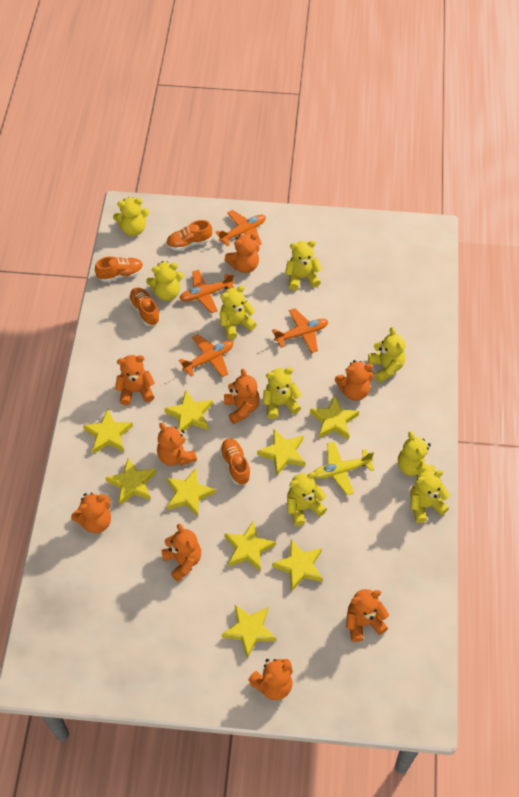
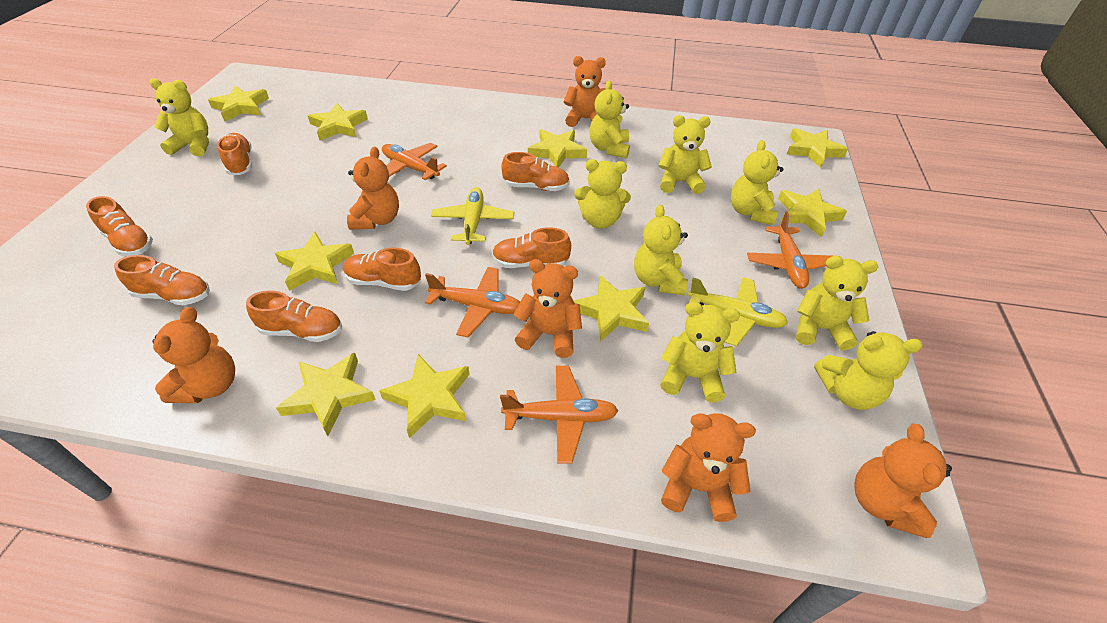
orange shoe: 4 -> 7
orange teddy bear: 9 -> 6
yellow plane: 1 -> 2

